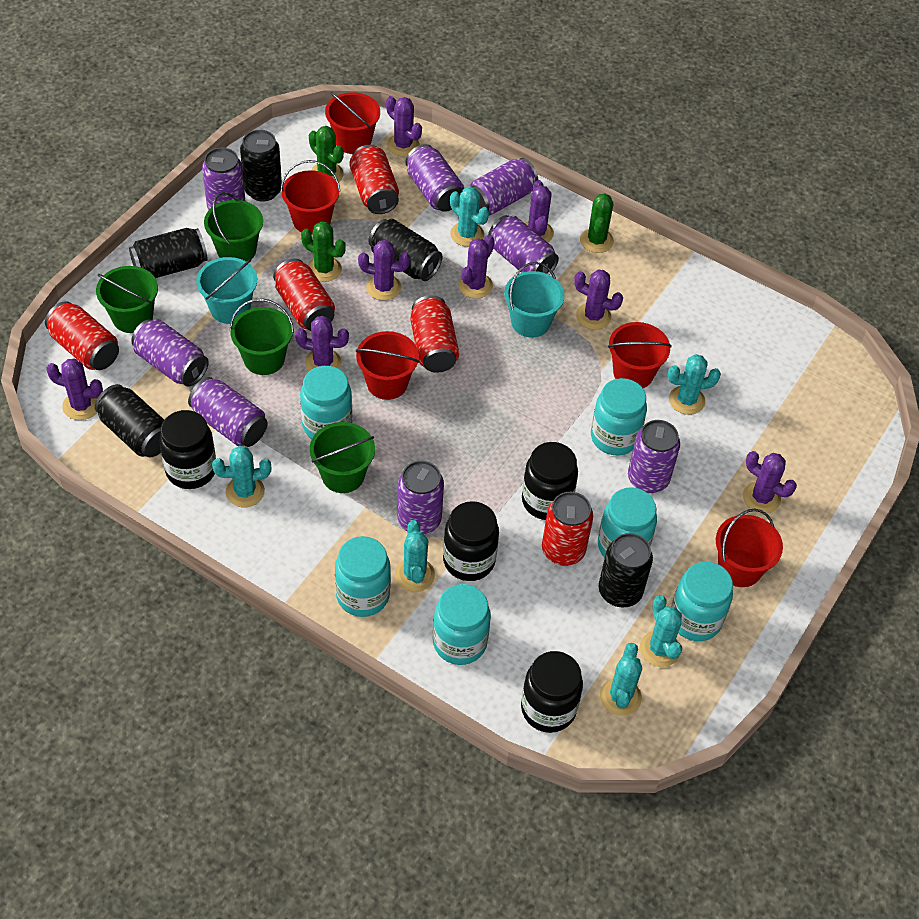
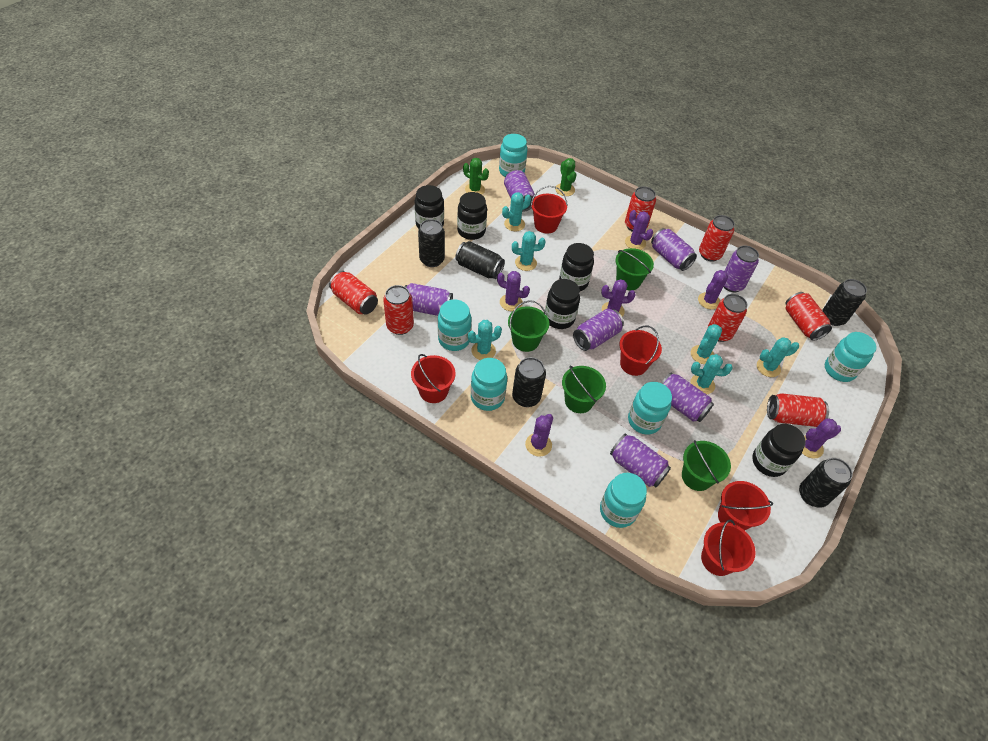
black jar: 4 -> 5
green cactus: 3 -> 2
purple cactus: 8 -> 6
purple can: 8 -> 7
red can: 5 -> 7
turquoise bucket: 2 -> 0

